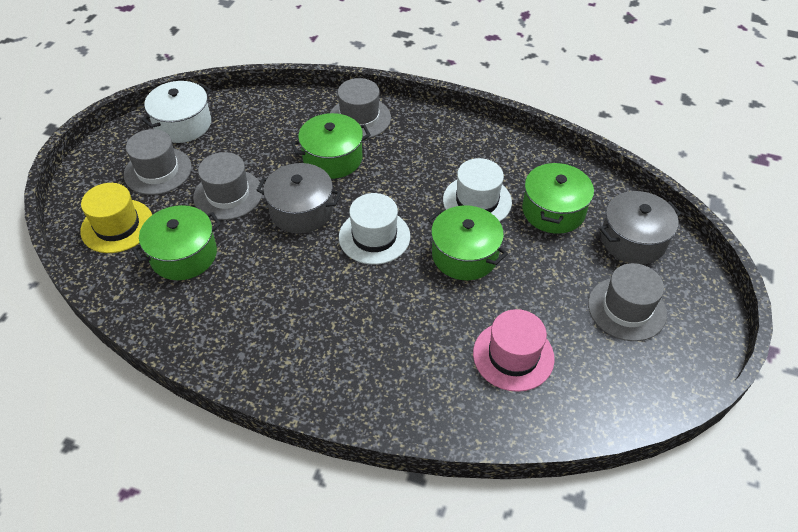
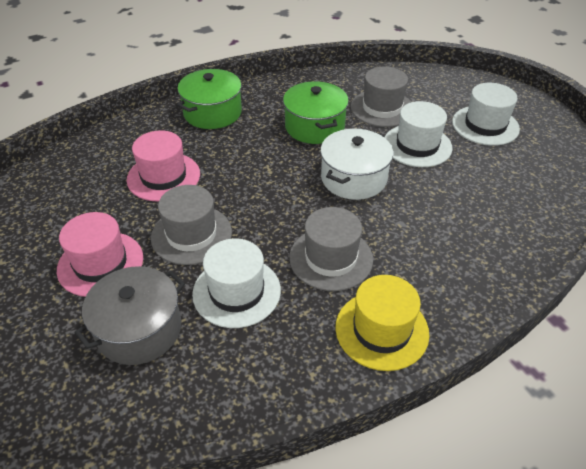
green pot: 4 -> 2
grey hat: 4 -> 3
grey pot: 2 -> 1
pink hat: 1 -> 2
white hat: 2 -> 3

